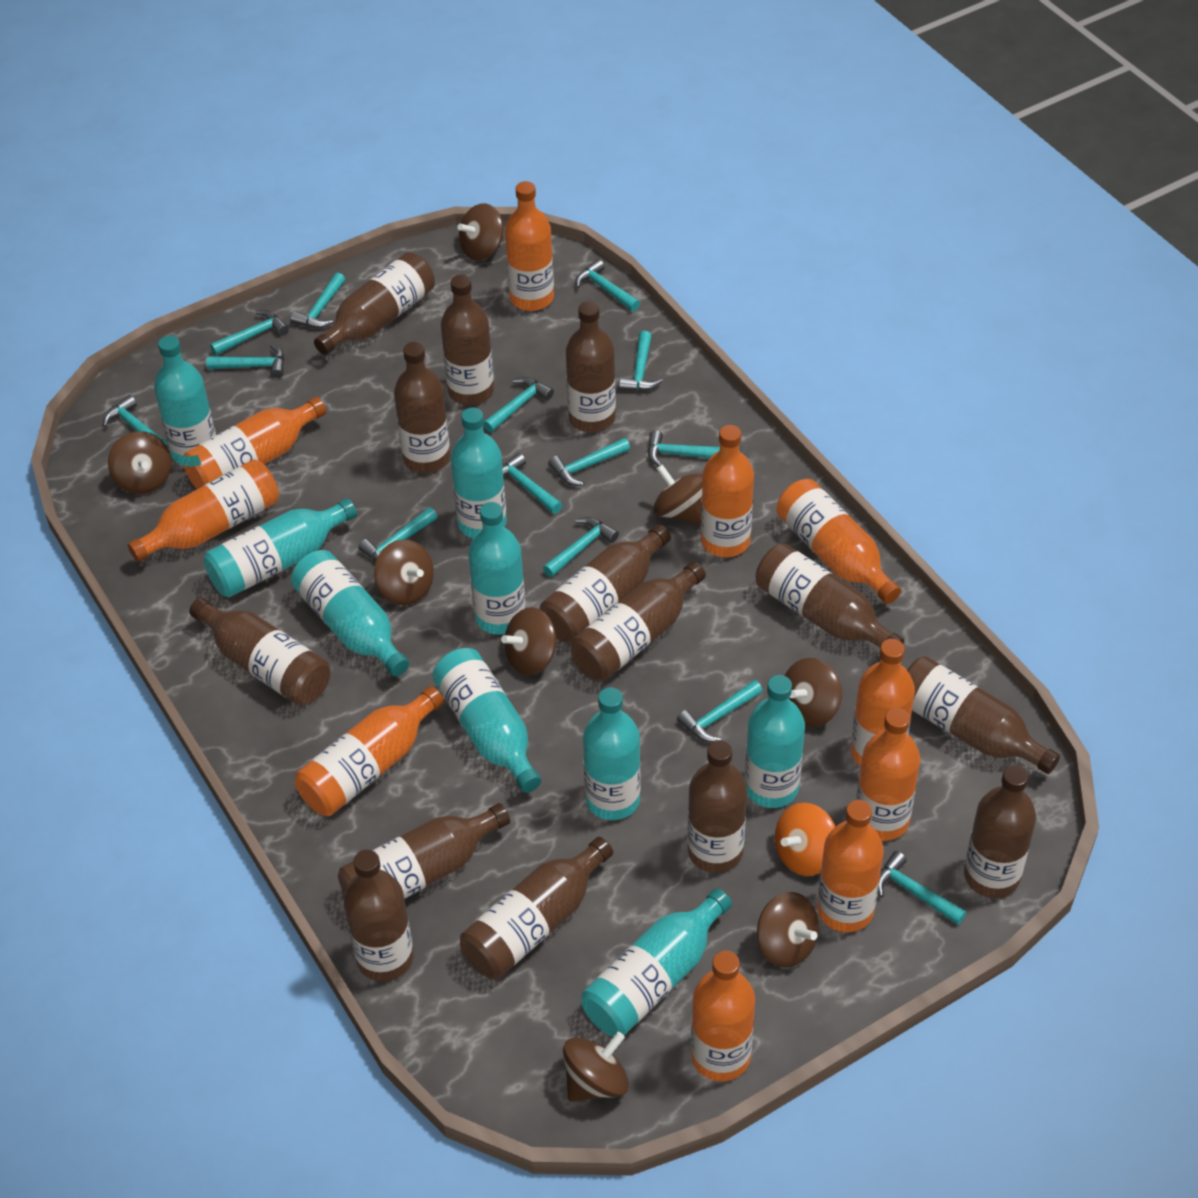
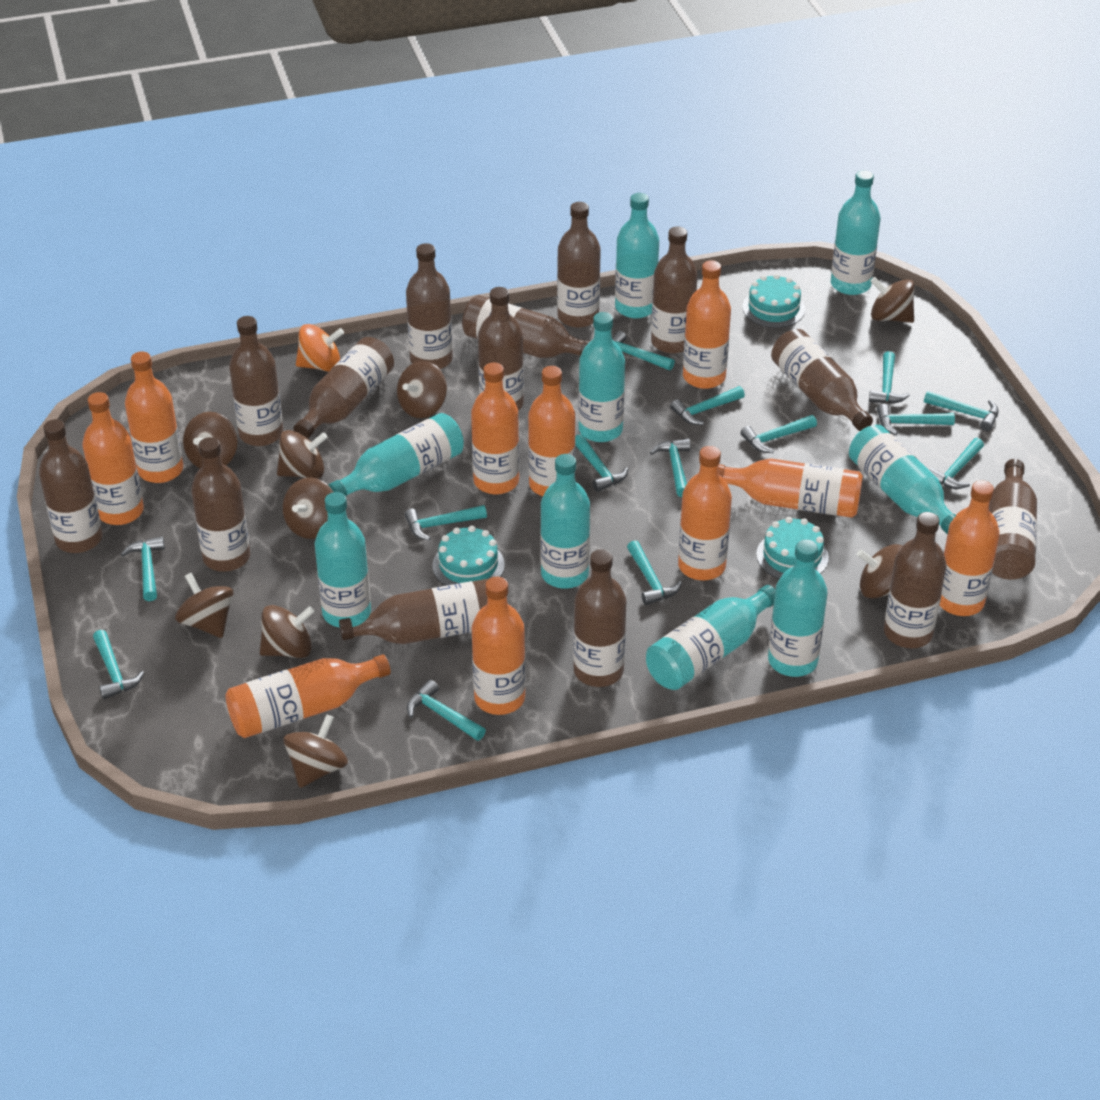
brown spinning top: 8 -> 9
turquoise cake: 0 -> 3

